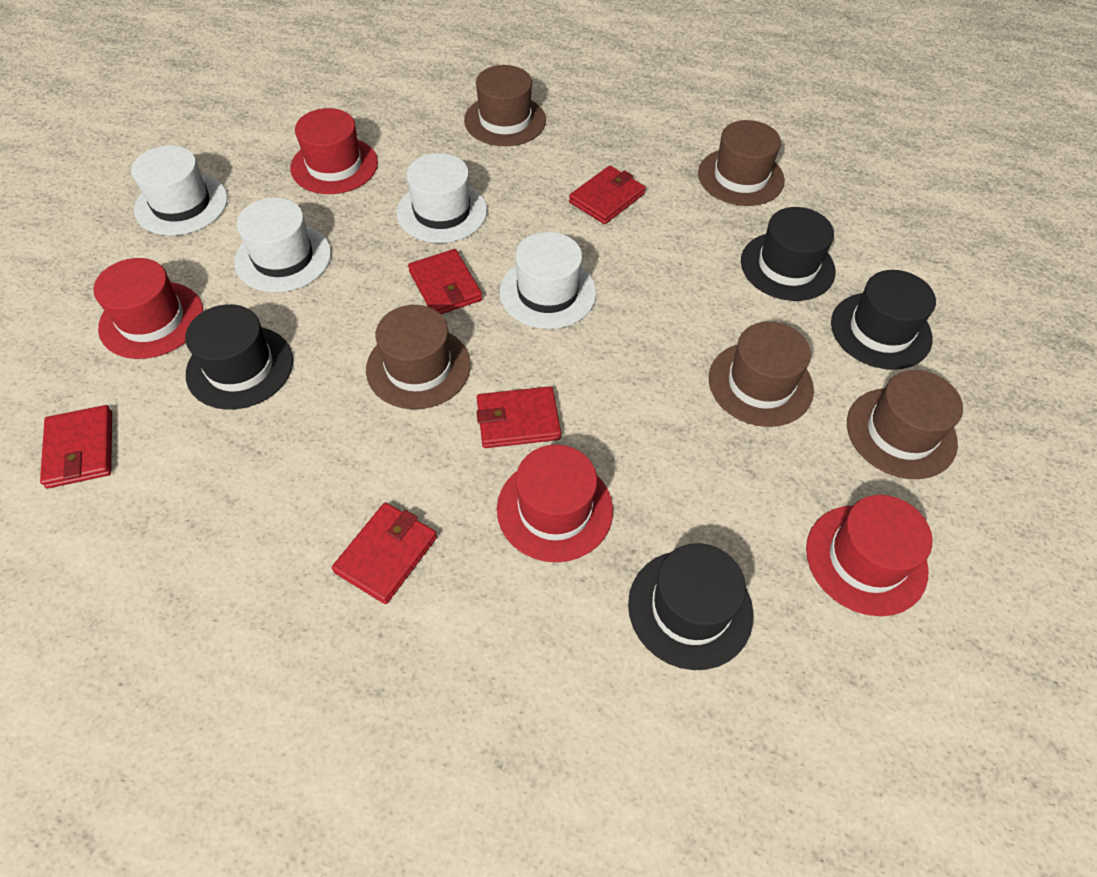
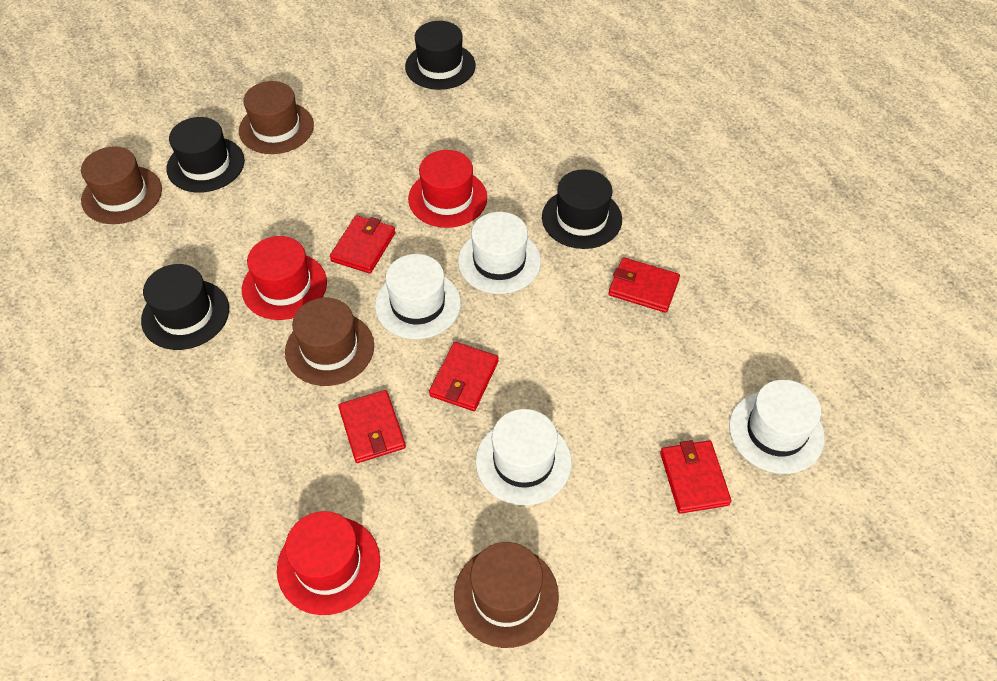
brown hat: 5 -> 4
red hat: 4 -> 3

